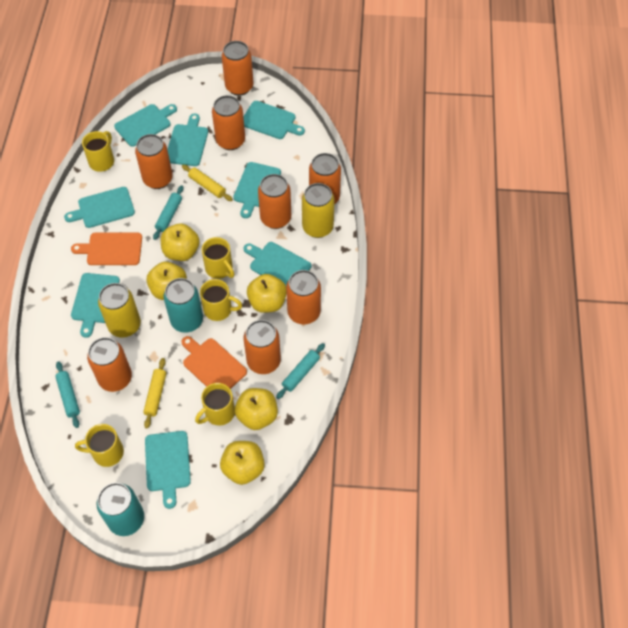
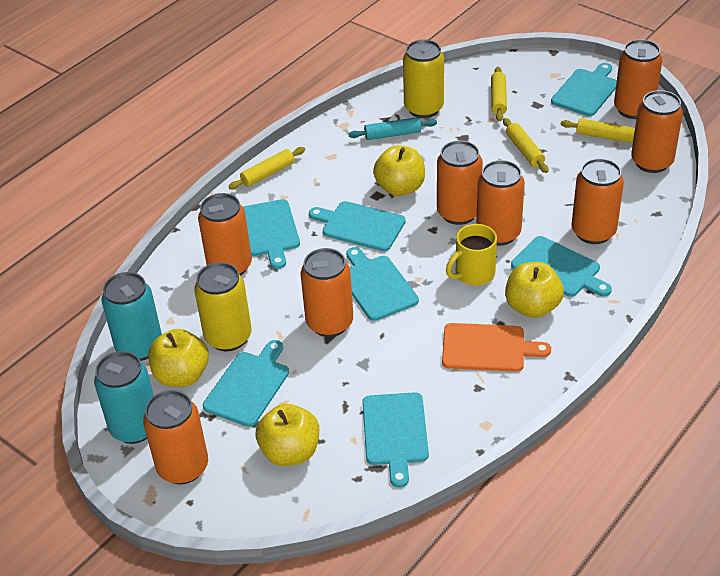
orange cutting board: 2 -> 1
turquoise cutting board: 8 -> 7
turquoise rolling pin: 3 -> 1
yellow apple: 5 -> 4
yellow mug: 5 -> 1
yellow rolling pin: 2 -> 4

